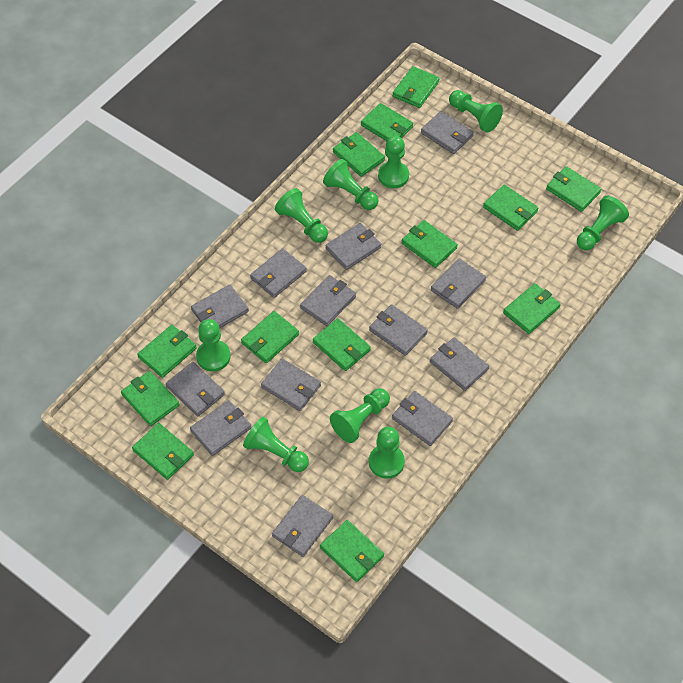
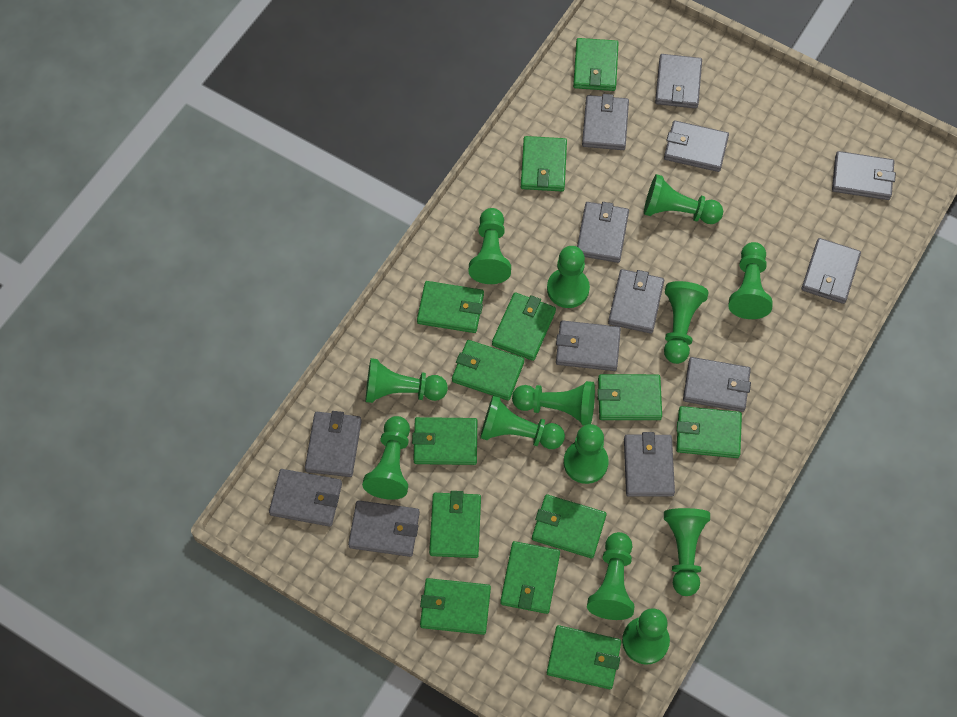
green pawn: 9 -> 13

